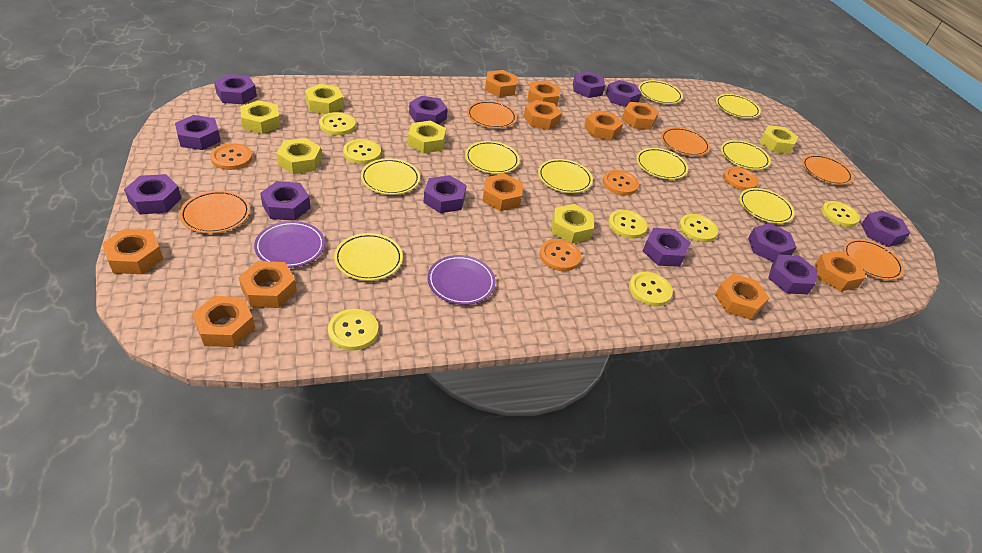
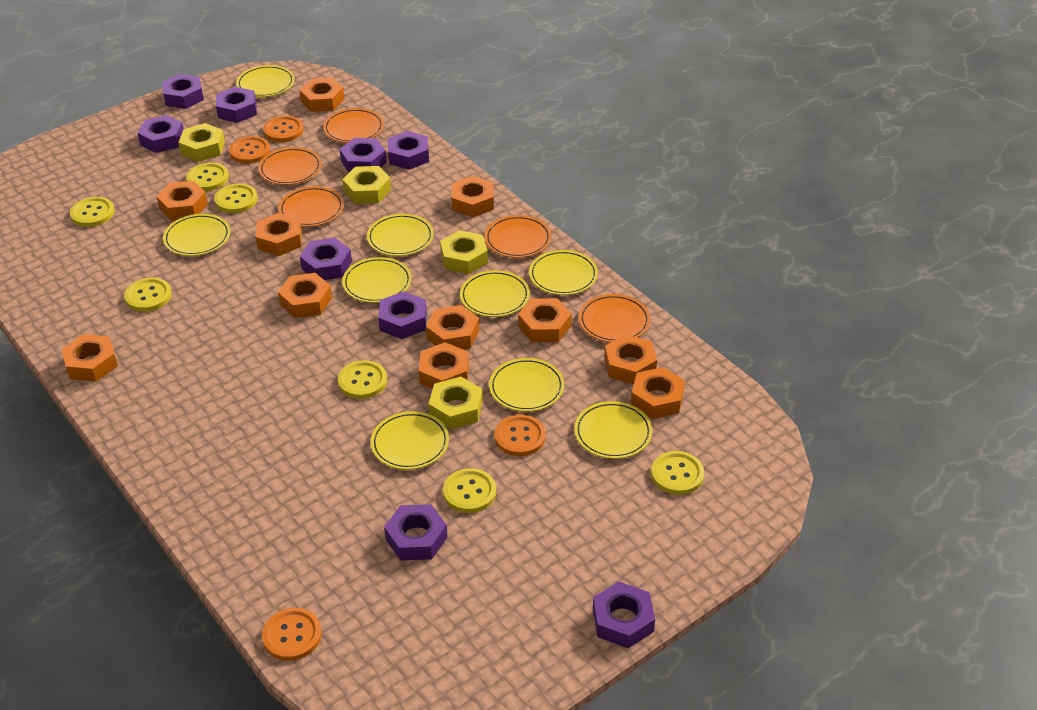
purple nut: 12 -> 9
purple plate: 2 -> 0
yellow nut: 6 -> 4

